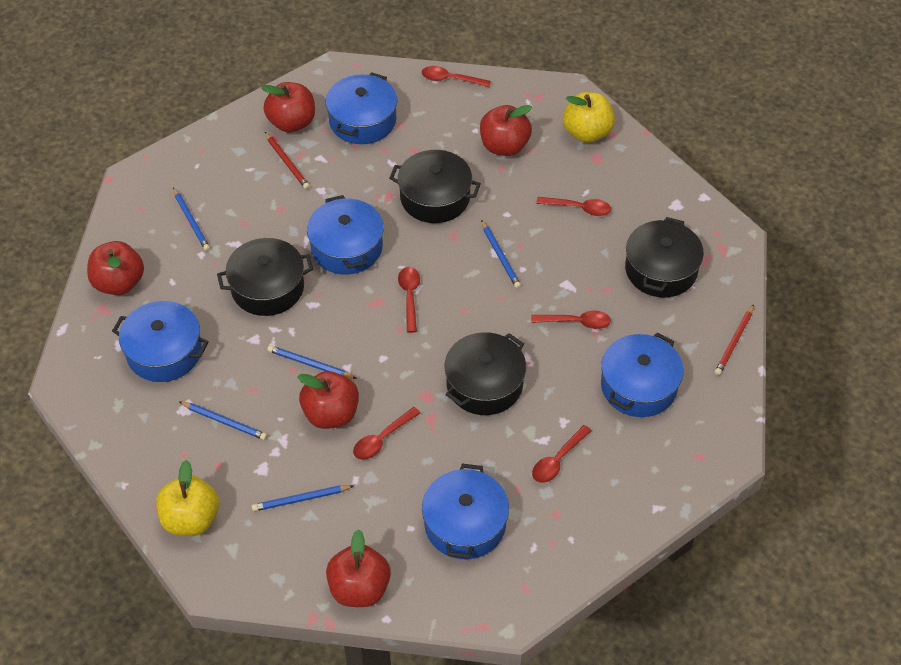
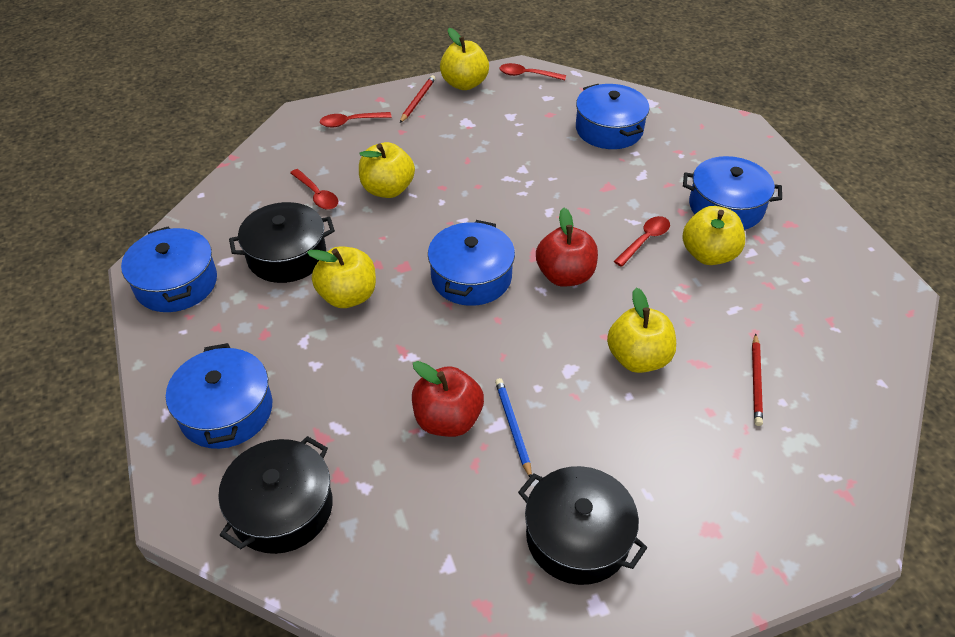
black pot: 4 -> 3
blue pencil: 5 -> 1
red apple: 5 -> 2
red spoon: 6 -> 4
yellow apple: 2 -> 5

